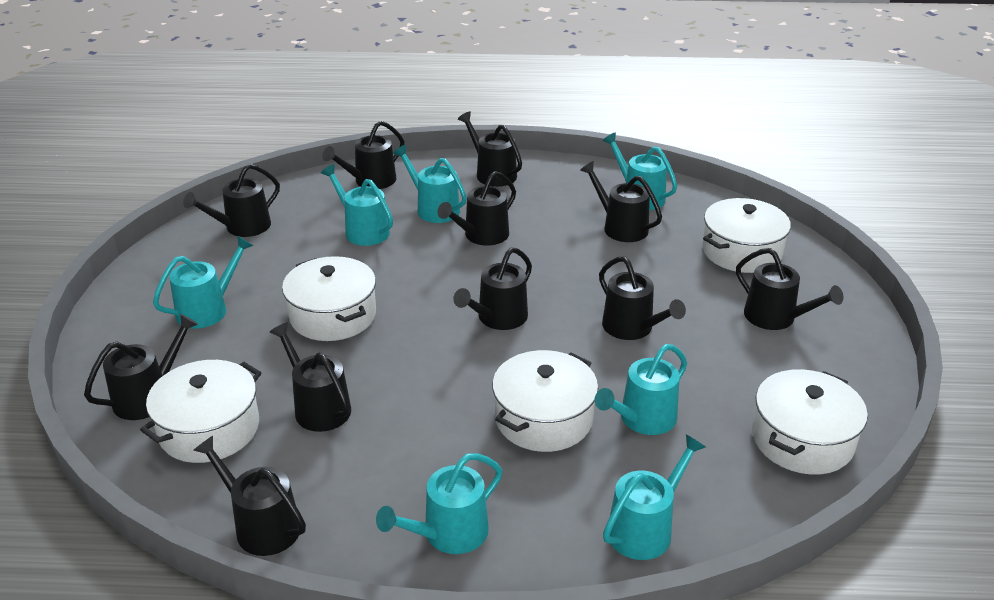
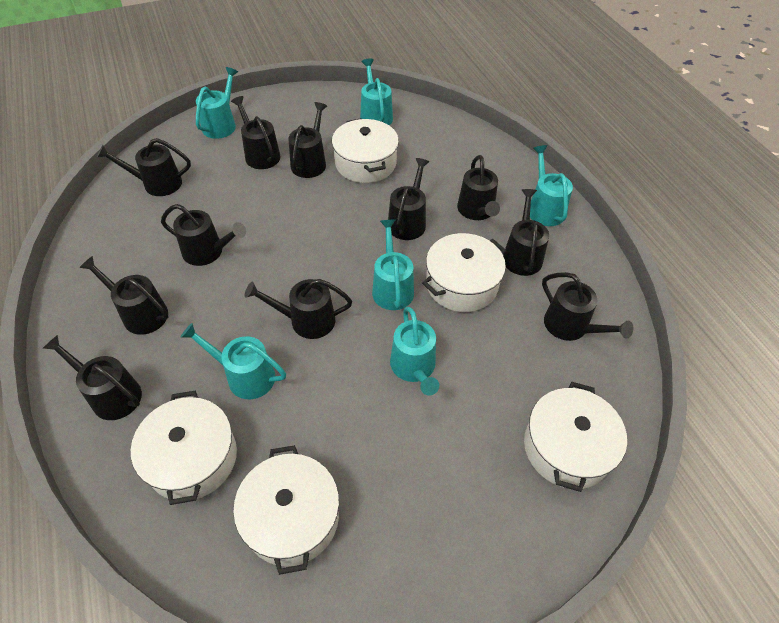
turquoise watering can: 7 -> 6

